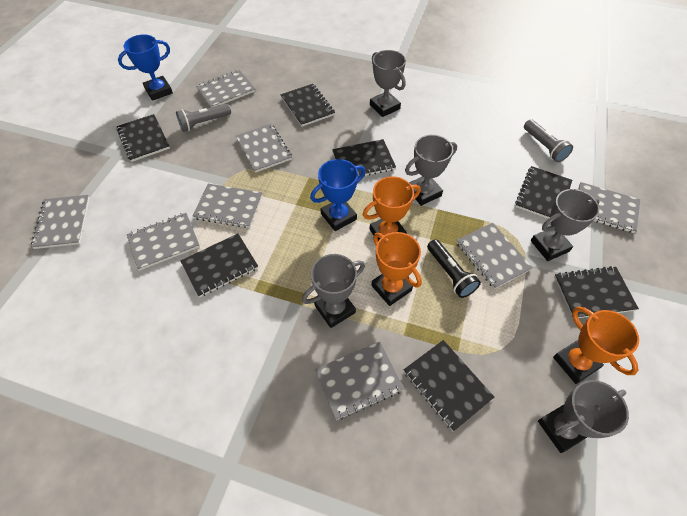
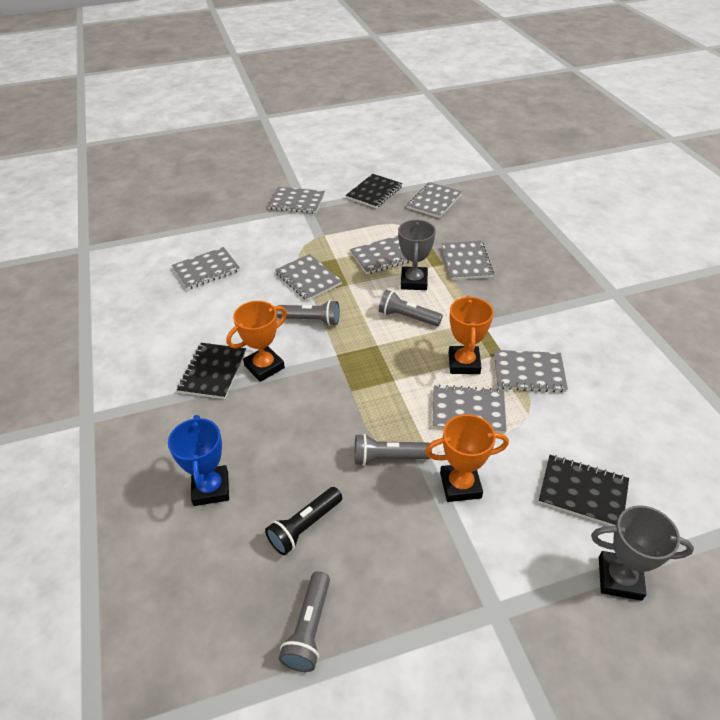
black notebook: 7 -> 3
blue trophy: 2 -> 1
grey flashlight: 2 -> 4
grey trophy: 5 -> 2

